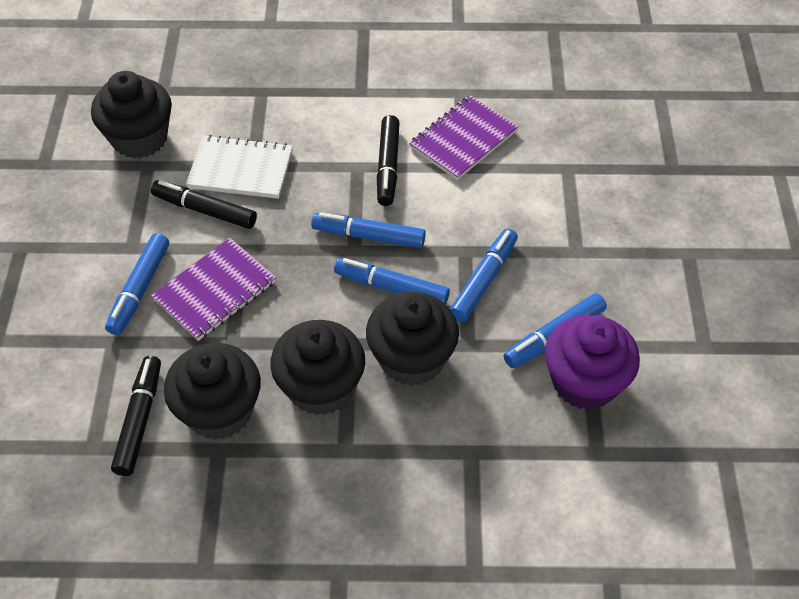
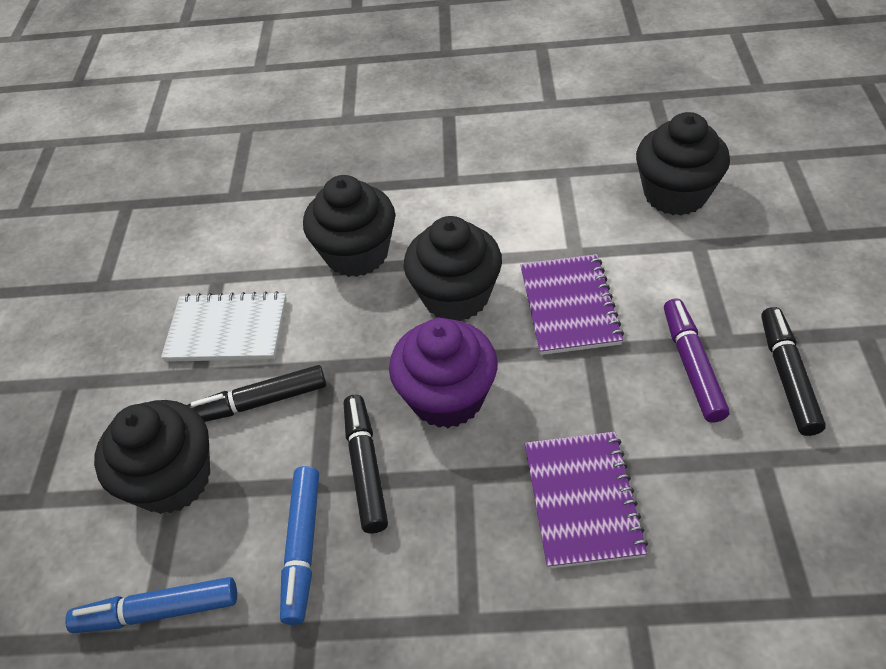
blue marker: 5 -> 2
purple marker: 0 -> 1

